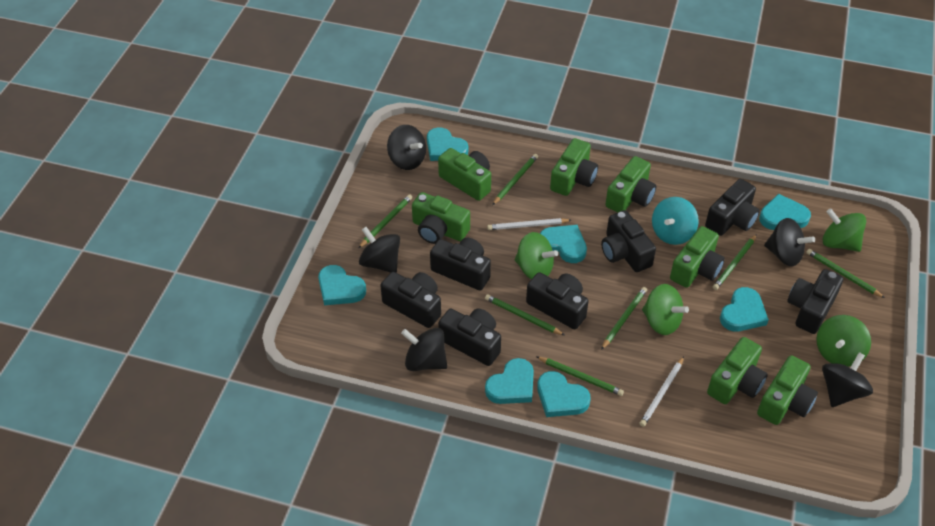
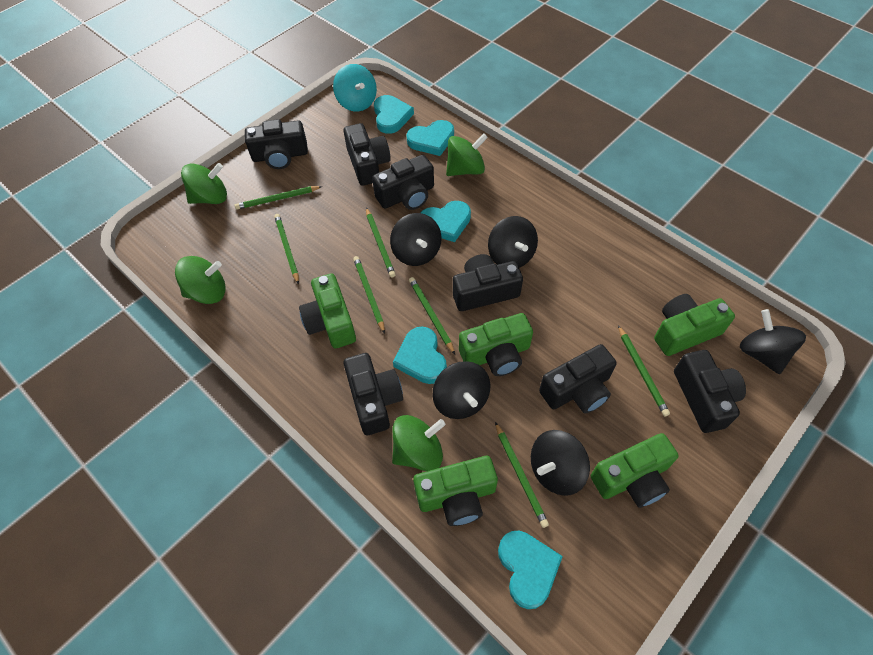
green camera: 7 -> 5
turquoise heart: 7 -> 5
white pencil: 2 -> 0

